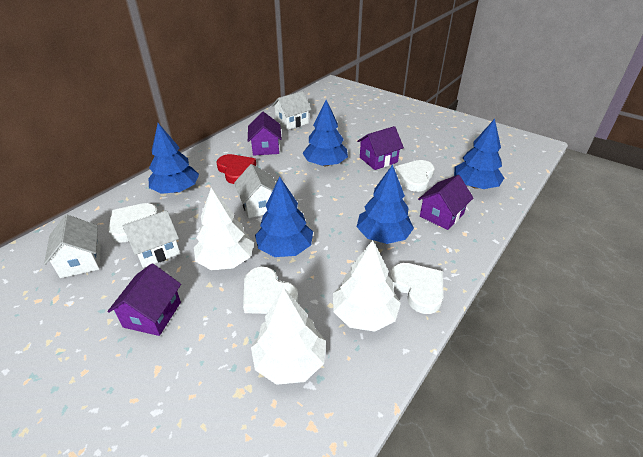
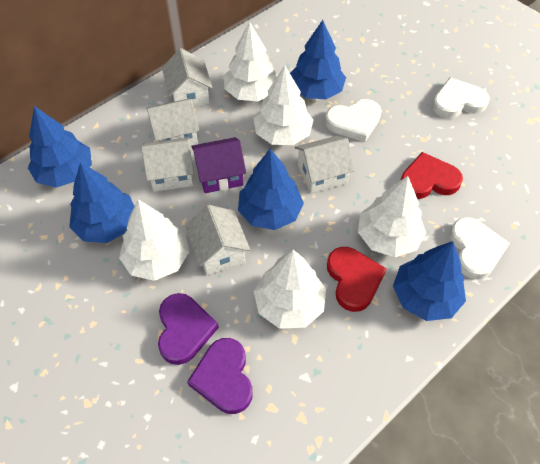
purple heart: 0 -> 2
purple house: 4 -> 1
red heart: 1 -> 2
white heart: 4 -> 3
white house: 4 -> 5
white tree: 3 -> 5

